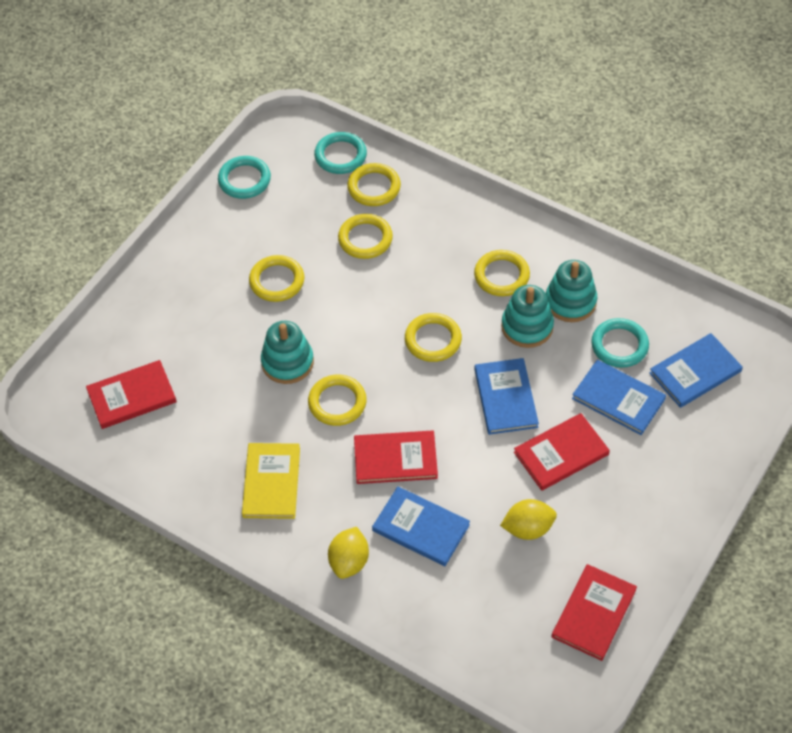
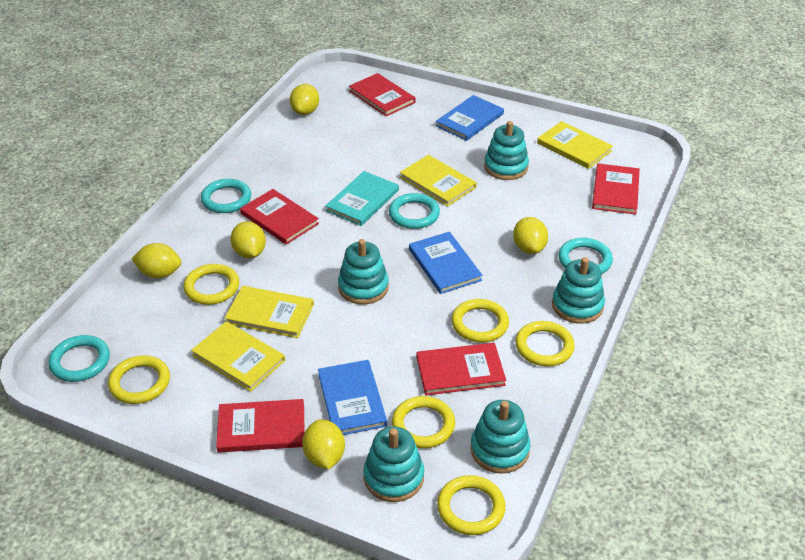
blue book: 4 -> 3
red book: 4 -> 5
turquoise book: 0 -> 1
turquoise ring: 3 -> 4
turquoise stacking toy: 3 -> 5
yellow book: 1 -> 4
yellow lemon: 2 -> 5

